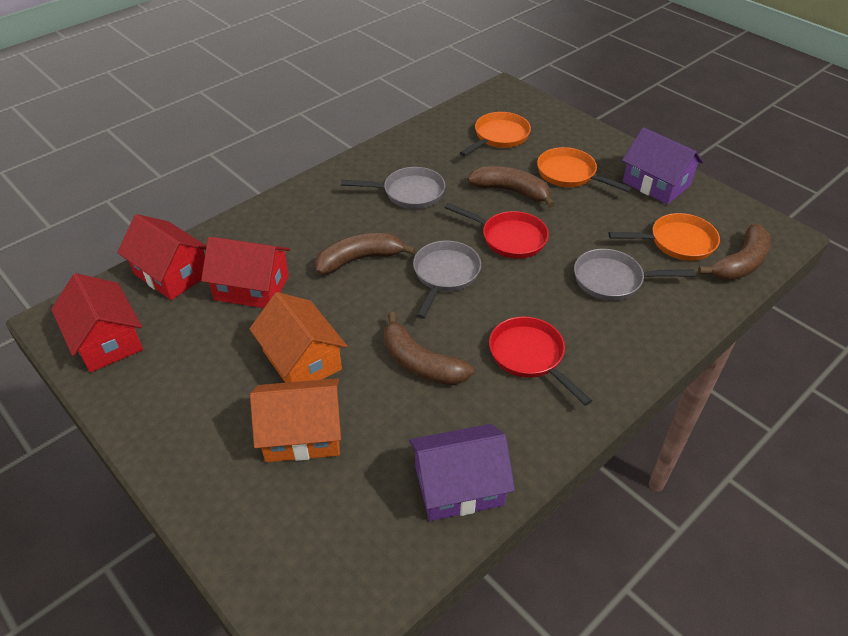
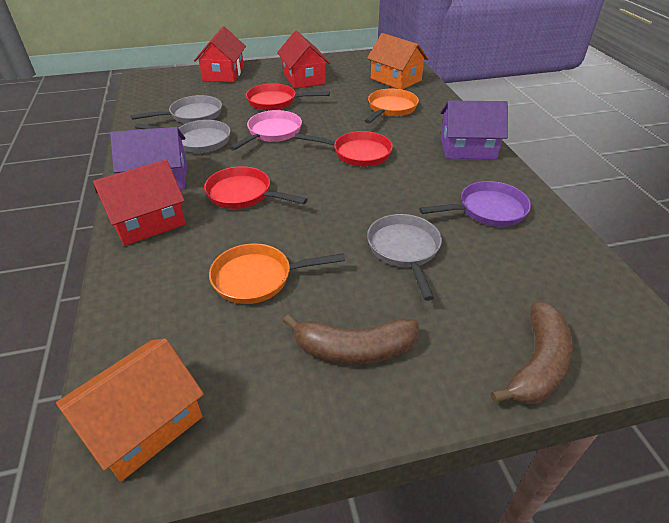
brown banana: 4 -> 2
orange pan: 3 -> 2
pink pan: 0 -> 1
purple pan: 0 -> 1
red pan: 2 -> 3

